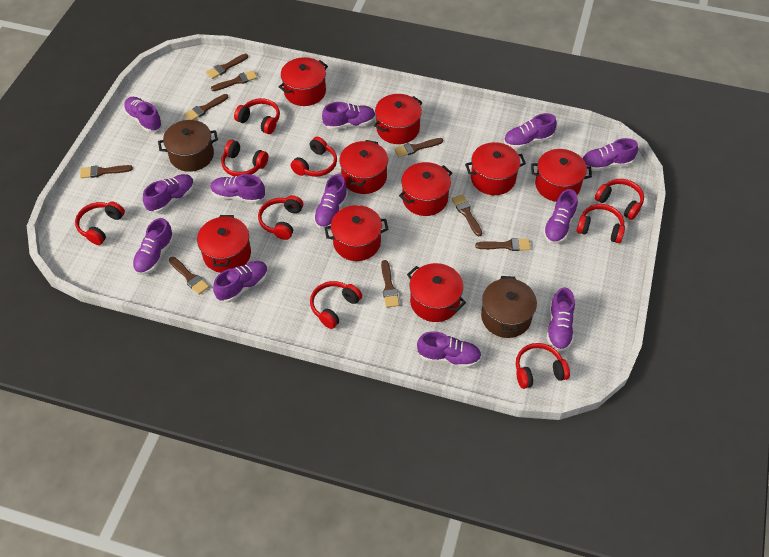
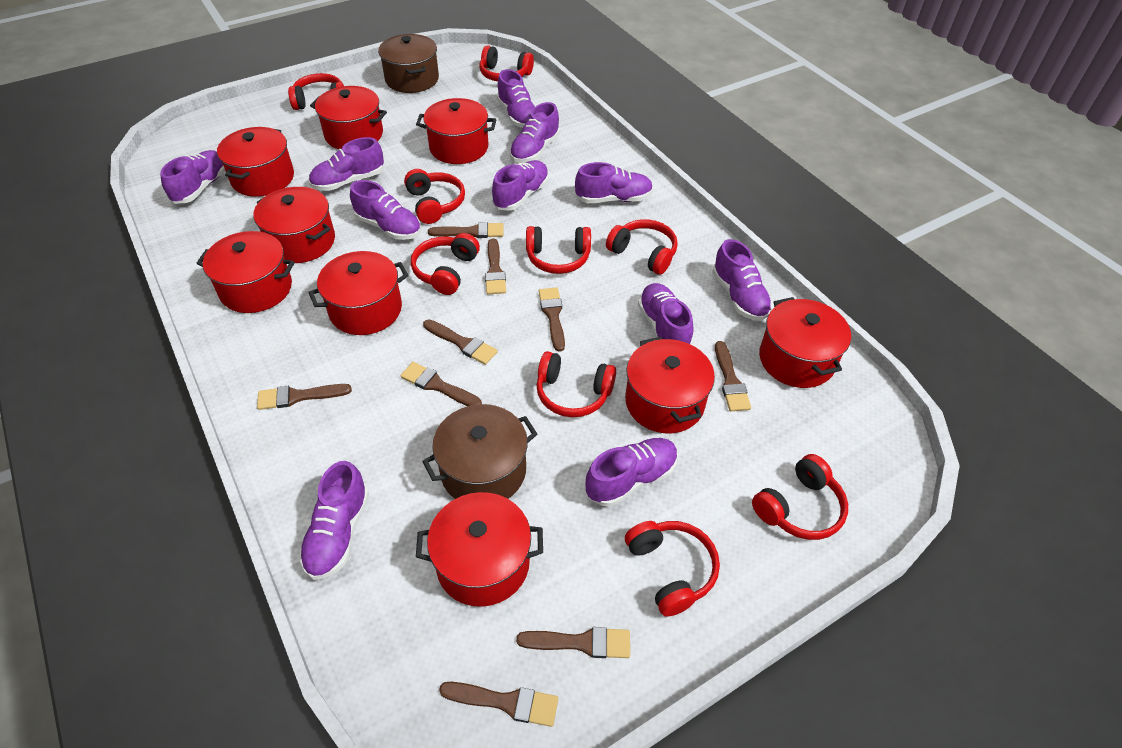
purple shoe: 12 -> 11

